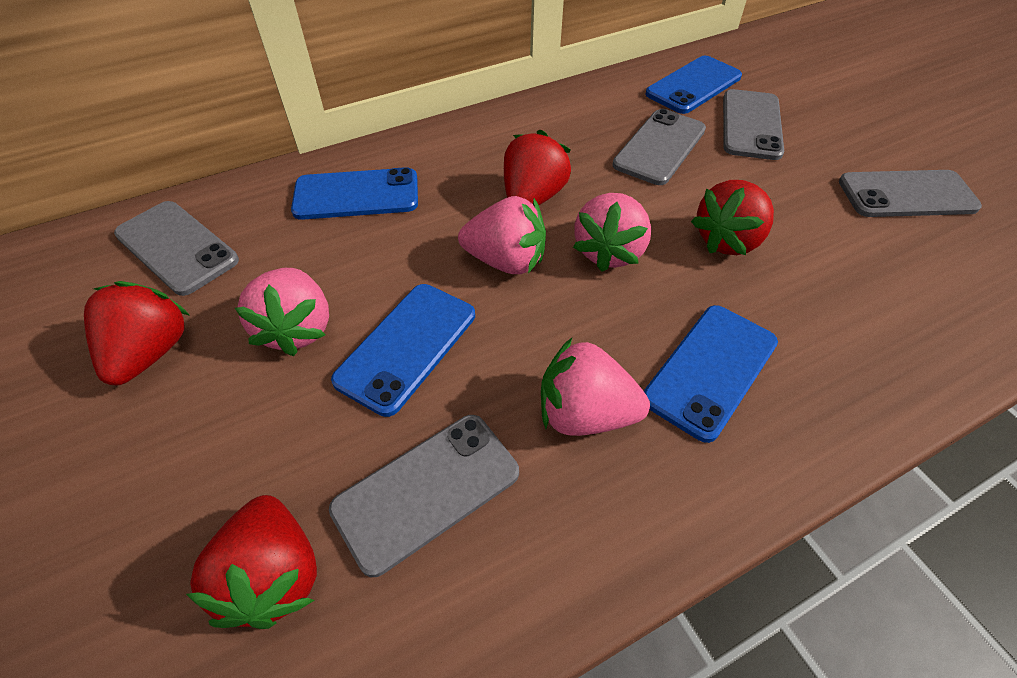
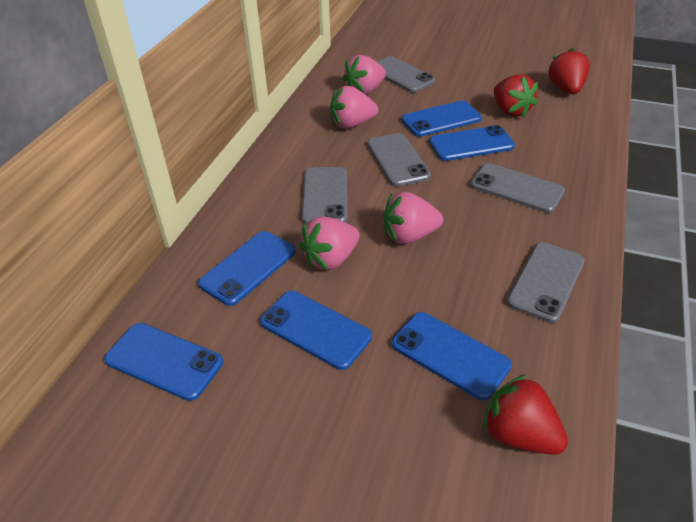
blue phone: 4 -> 6
red strawberry: 4 -> 3

